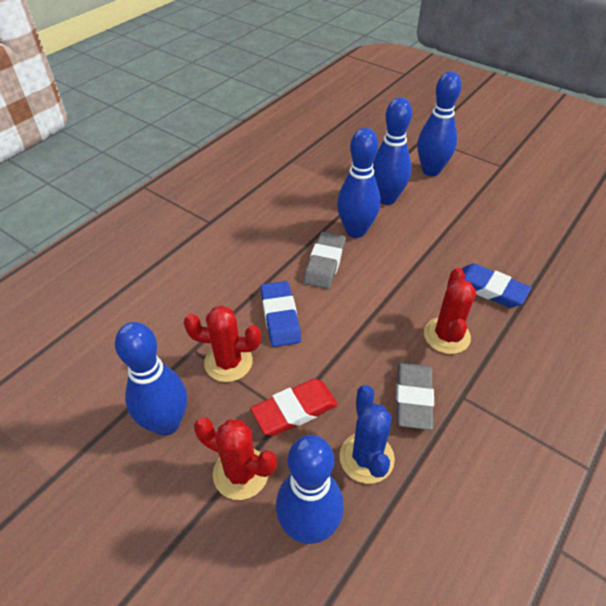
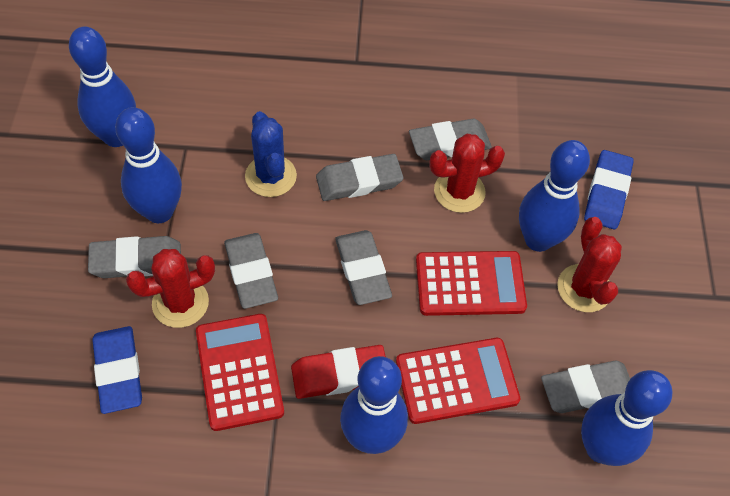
grey eraser: 2 -> 6
red calculator: 0 -> 3

